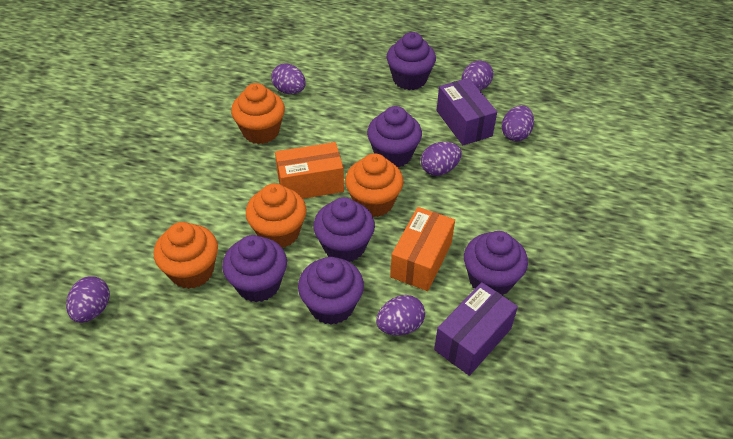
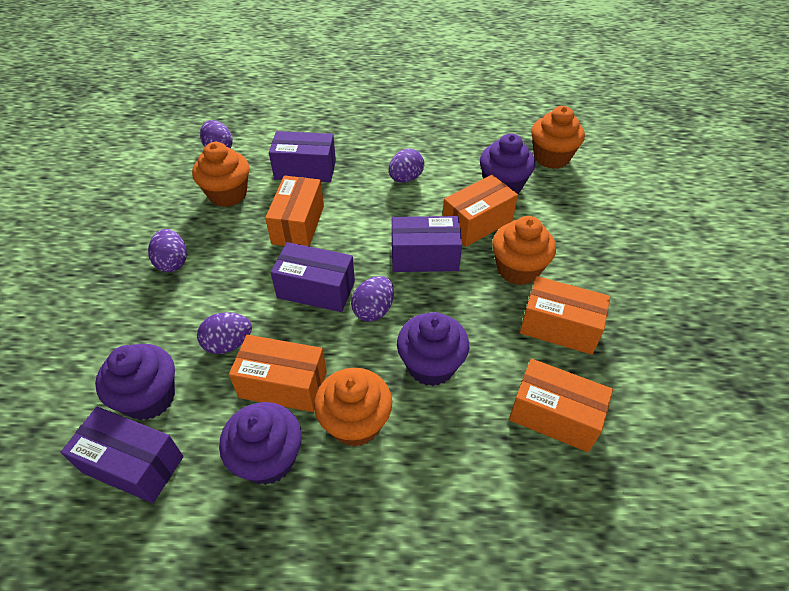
orange box: 2 -> 5
purple box: 2 -> 4
purple cupcake: 6 -> 4
purple egg: 6 -> 5

